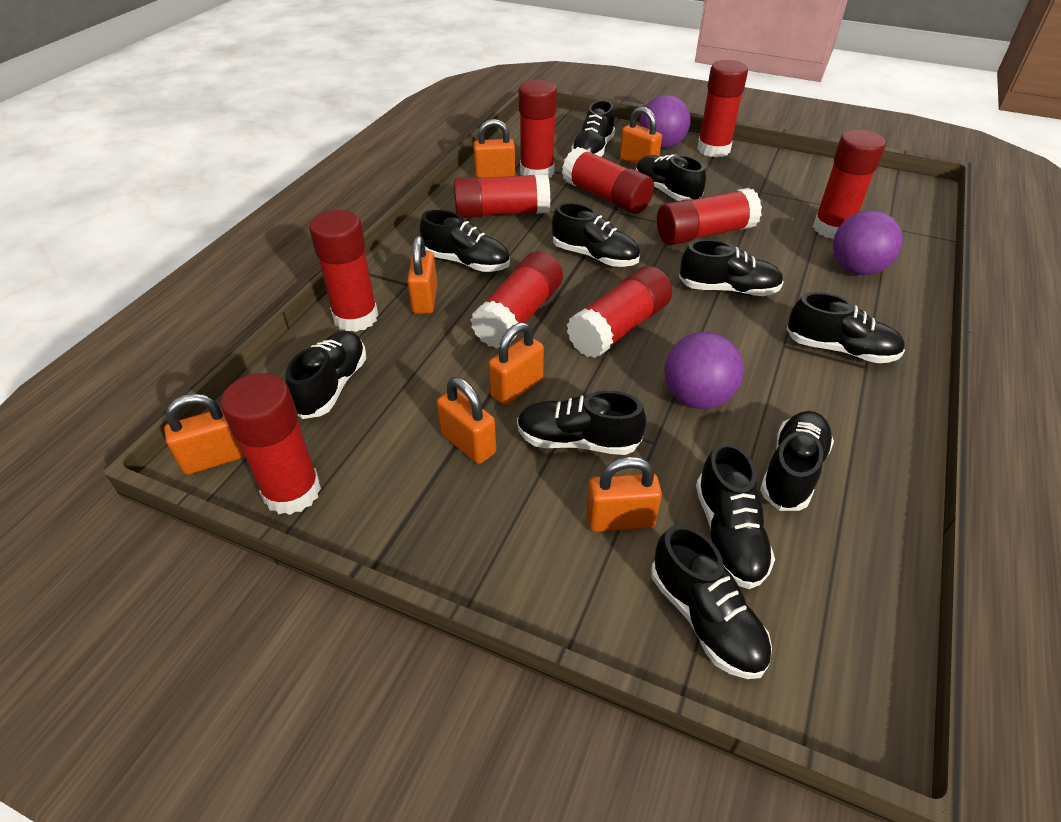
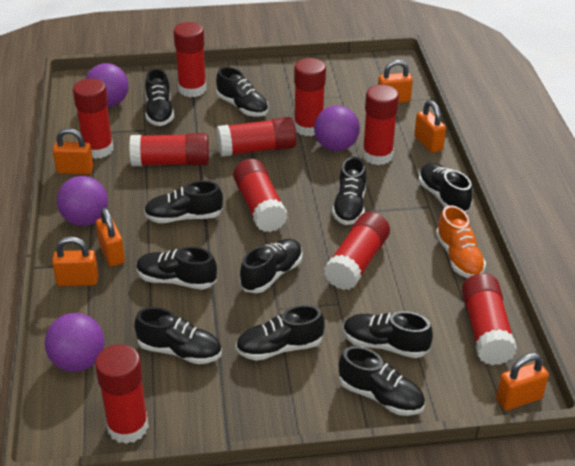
orange padlock: 7 -> 6
orange shoe: 0 -> 1
purple ball: 3 -> 4

